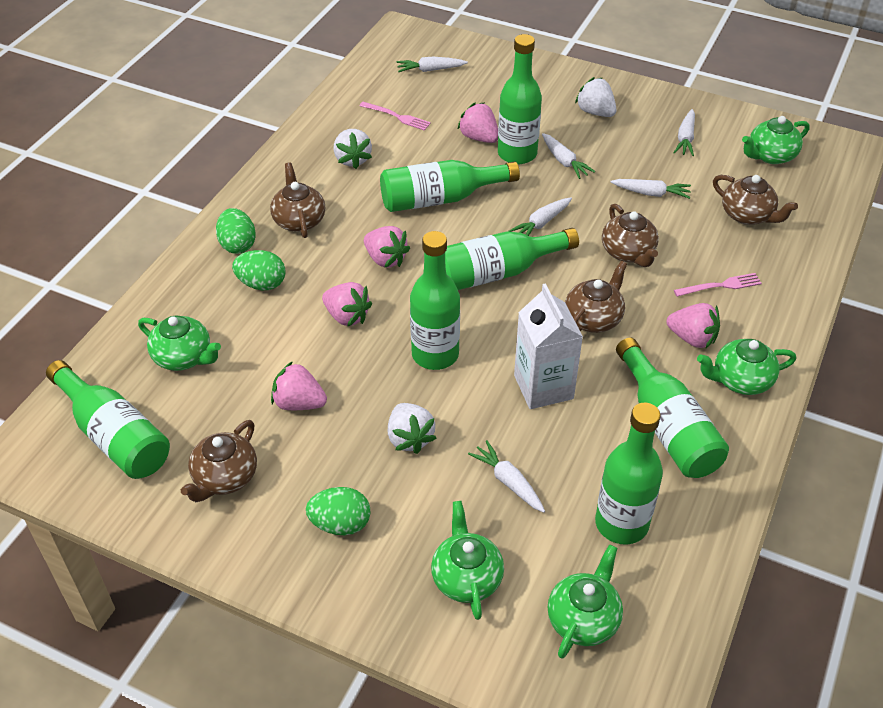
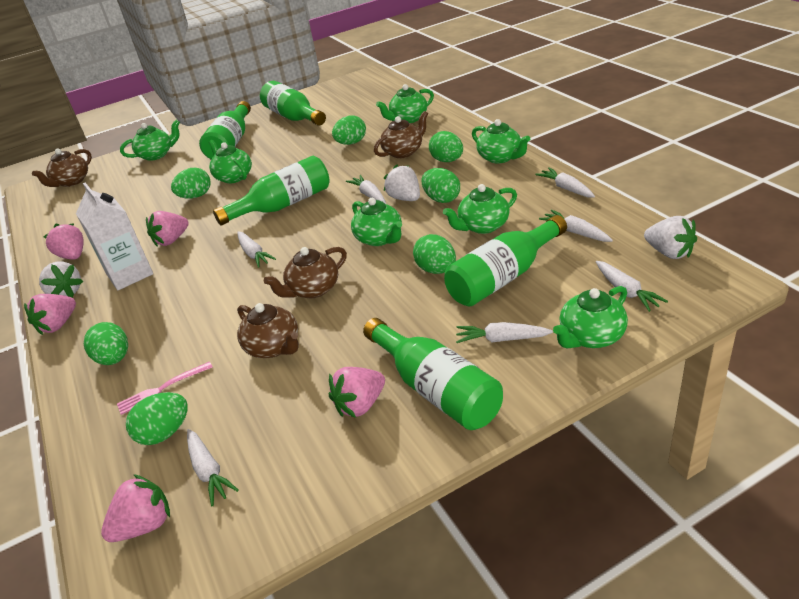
brown teapot: 5 -> 4
green bottle: 7 -> 5
green egg: 3 -> 7
green teapot: 5 -> 7
pink fork: 2 -> 1
white carrot: 6 -> 7

